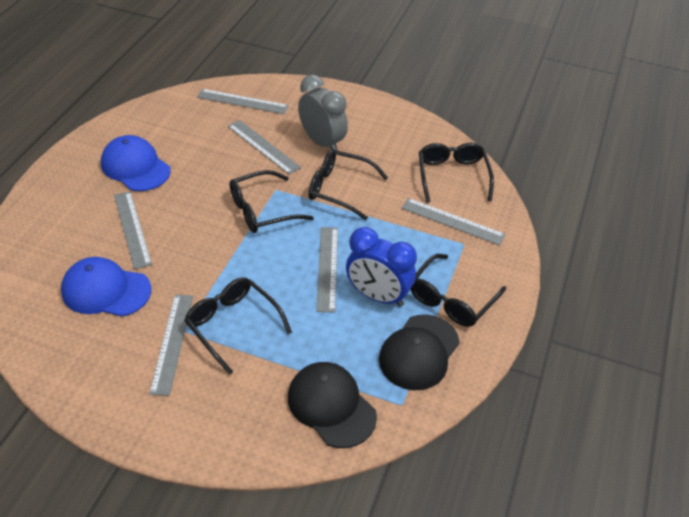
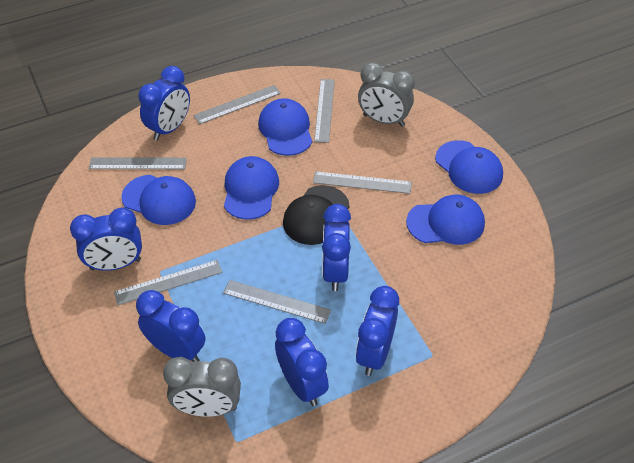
black cap: 2 -> 1
black glasses: 5 -> 0
blue cap: 2 -> 5
blue clock: 1 -> 6
grey clock: 1 -> 2

